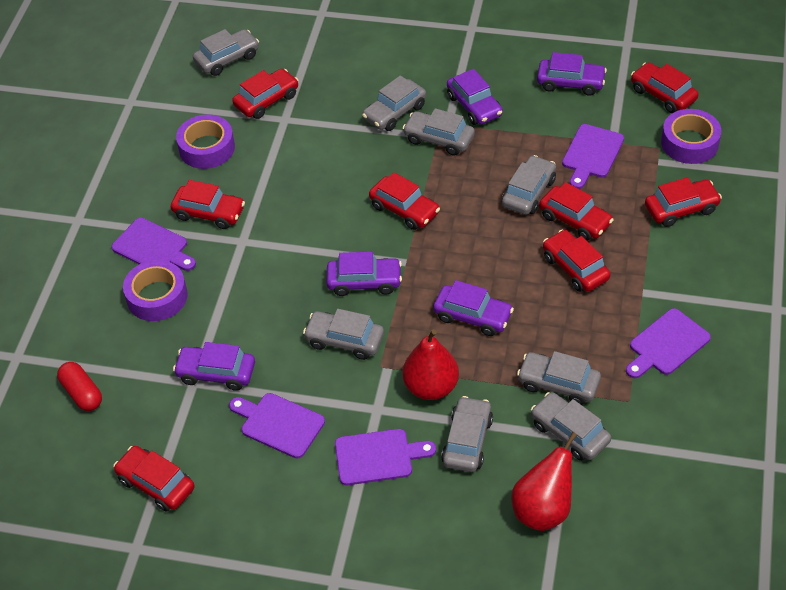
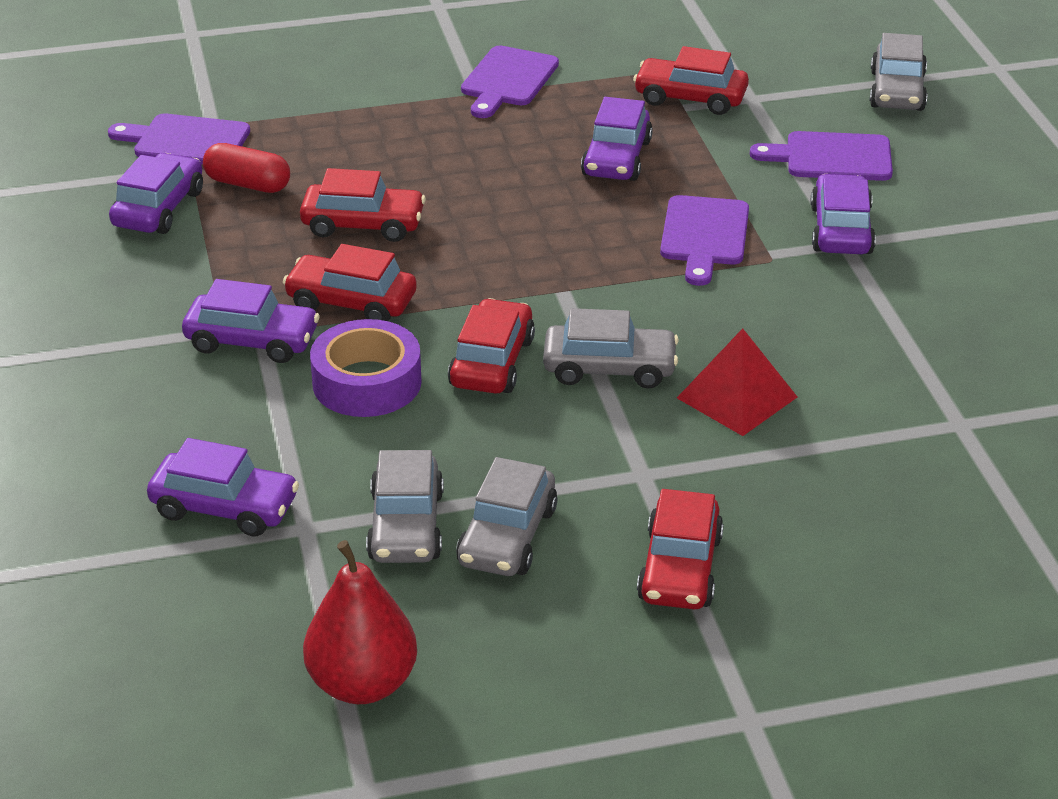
grey car: 8 -> 4
purple cutting board: 5 -> 4
purple tape: 3 -> 1
red car: 8 -> 5
red pear: 2 -> 1
red pyramid: 0 -> 1

